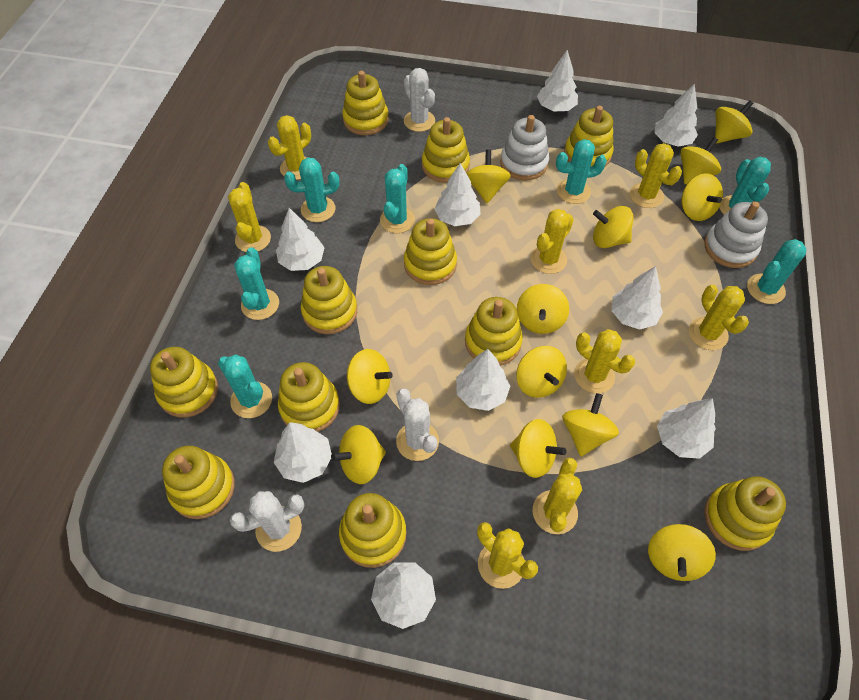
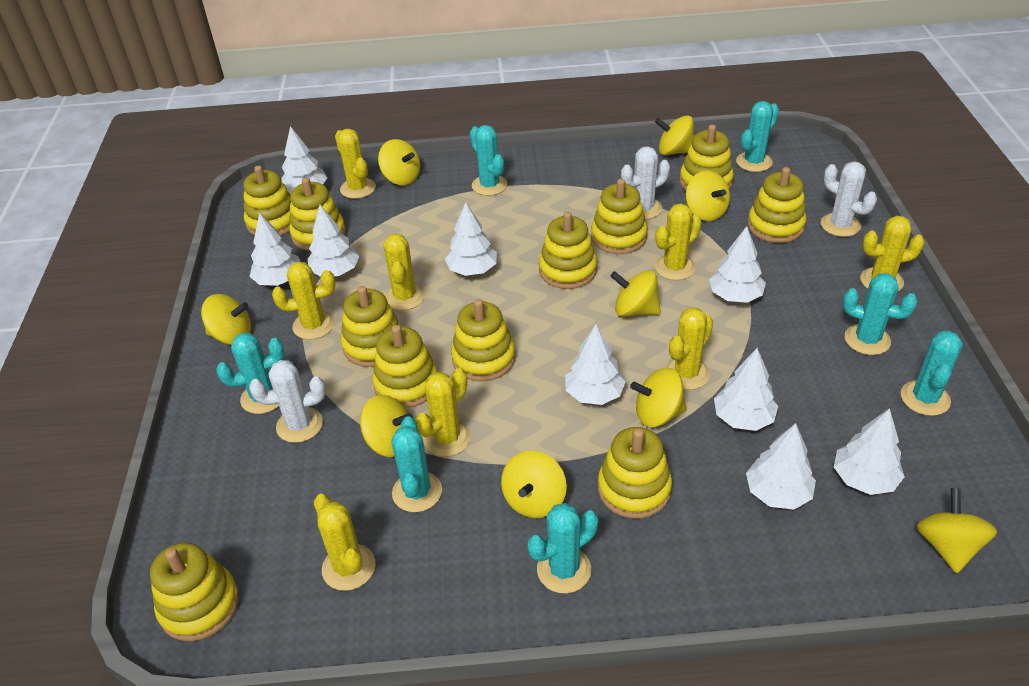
white stacking toy: 2 -> 0
yellow spinning top: 12 -> 9

